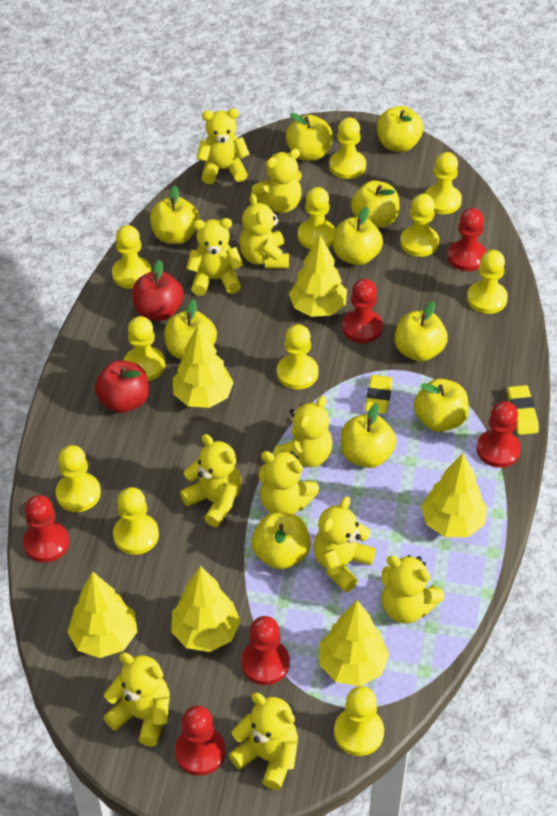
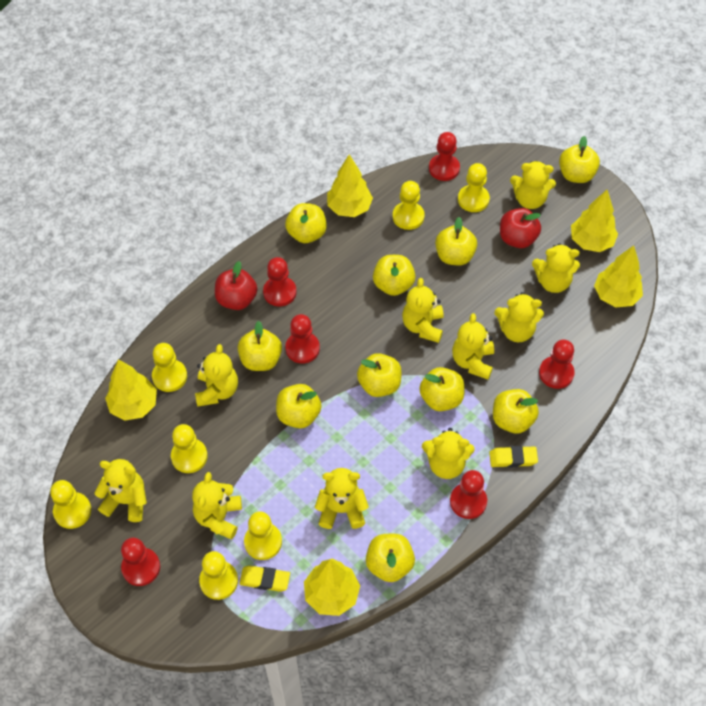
yellow pawn: 11 -> 7
yellow teddy bear: 11 -> 10
yellow tree: 6 -> 5

